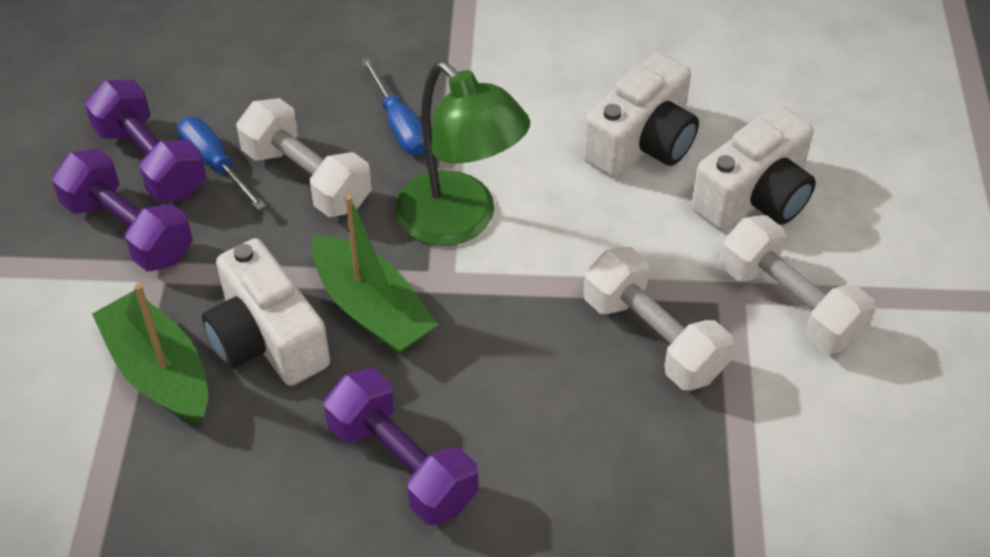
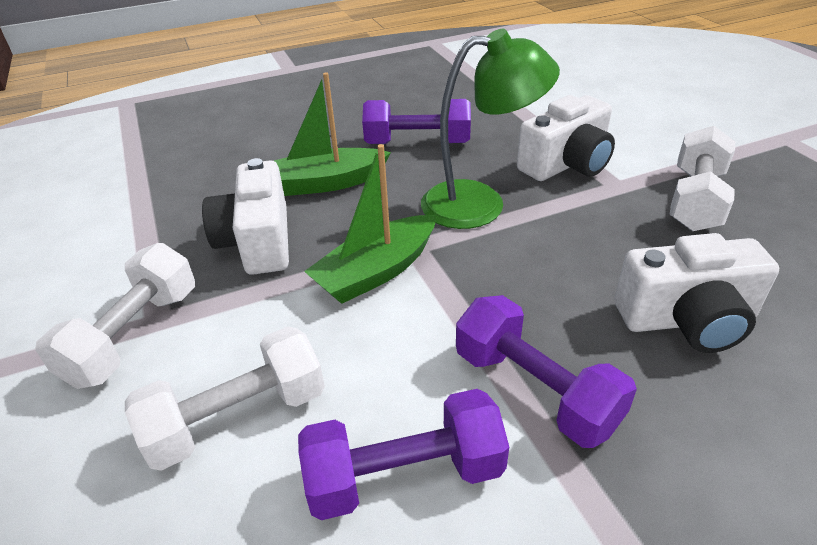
blue screwdriver: 2 -> 0

